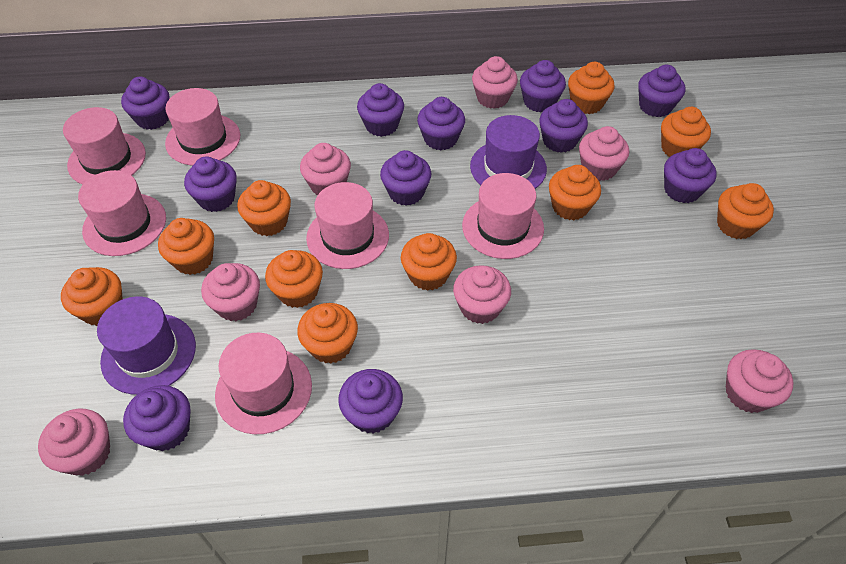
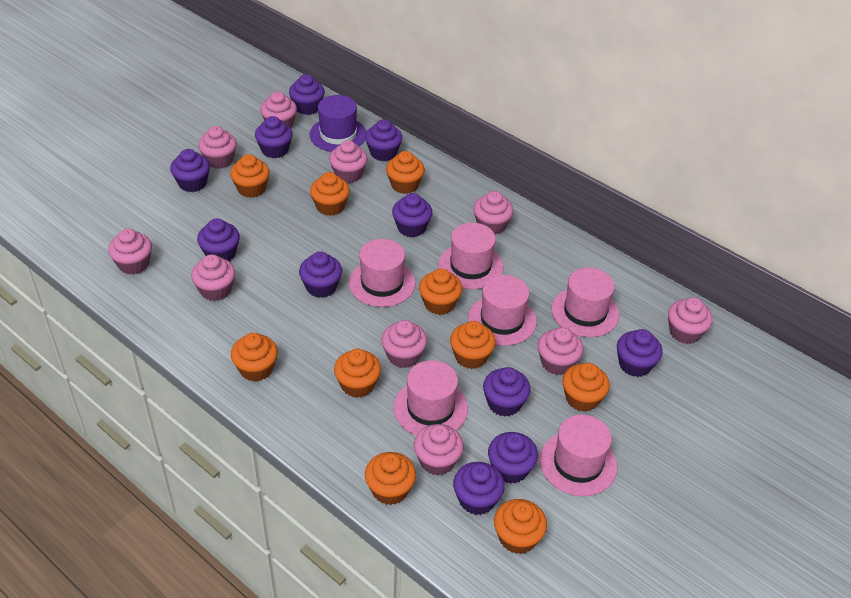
pink cupcake: 7 -> 10
purple hat: 2 -> 1

